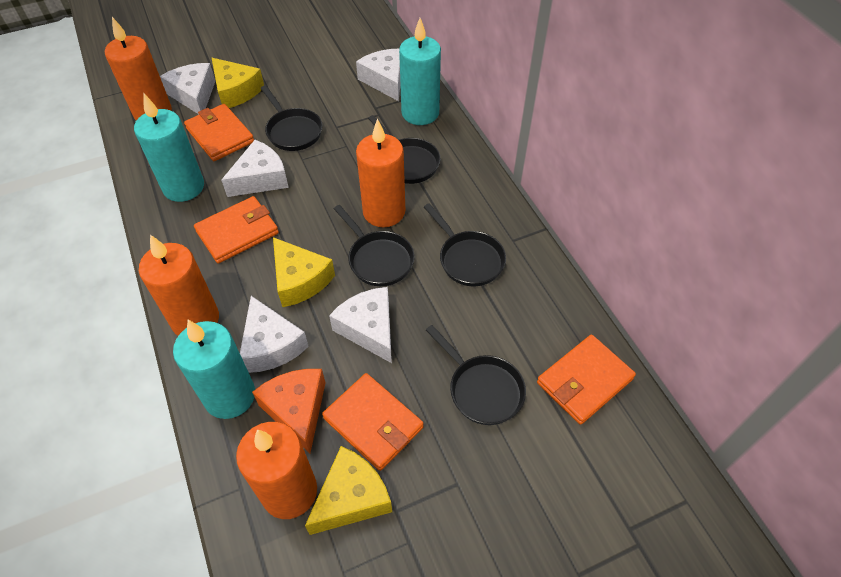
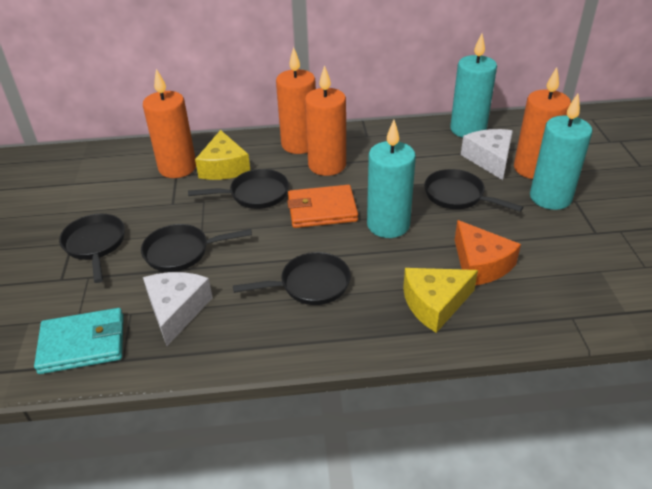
orange wallet: 4 -> 1
turquoise wallet: 0 -> 1
white cheese: 5 -> 2
yellow cheese: 3 -> 2

